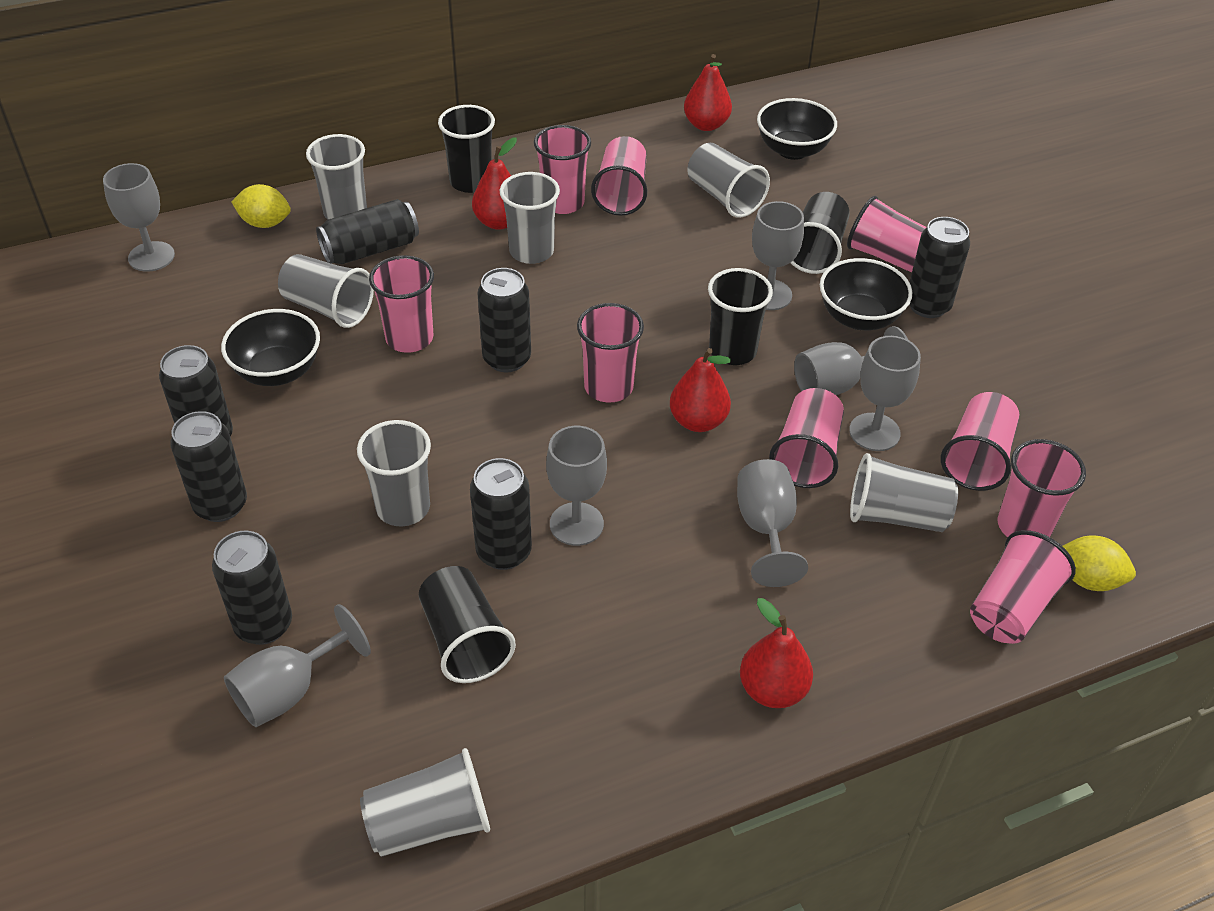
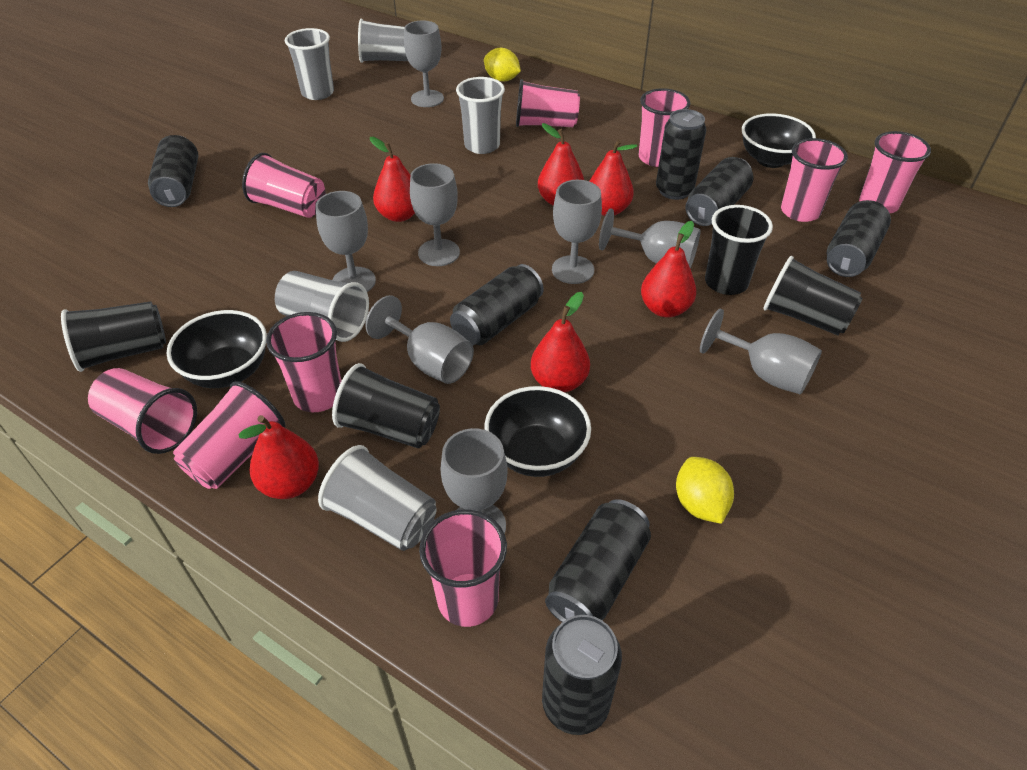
grey cup: 7 -> 5
grey goblet: 7 -> 8
red pear: 4 -> 6

